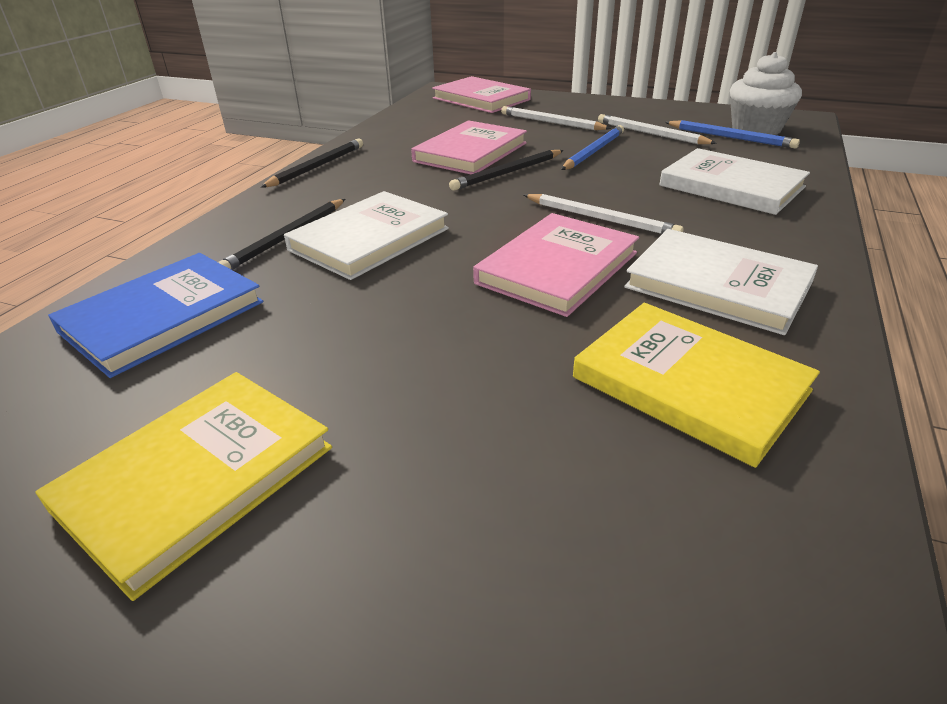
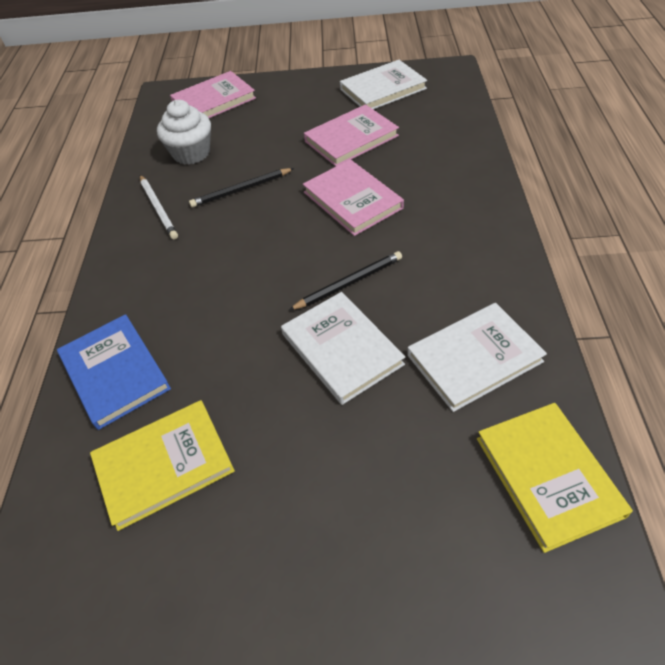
black pencil: 3 -> 2
blue pencil: 2 -> 0
white pencil: 3 -> 1

